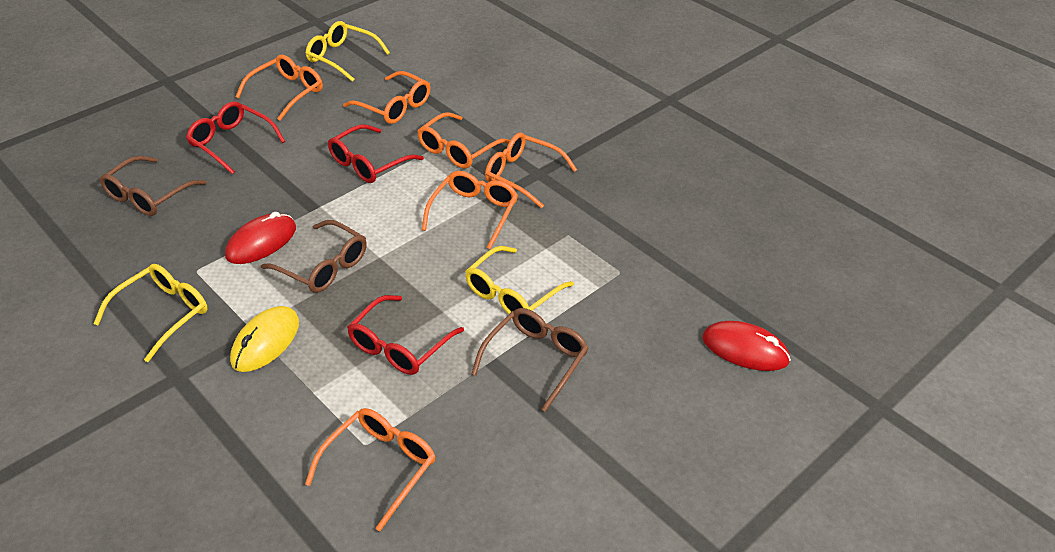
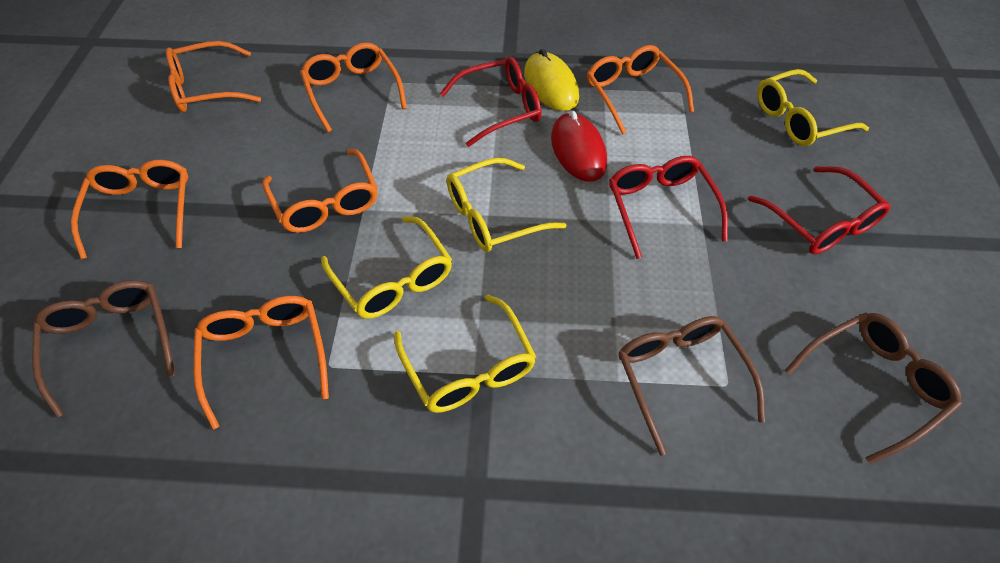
red mouse: 2 -> 1
yellow glasses: 3 -> 4

